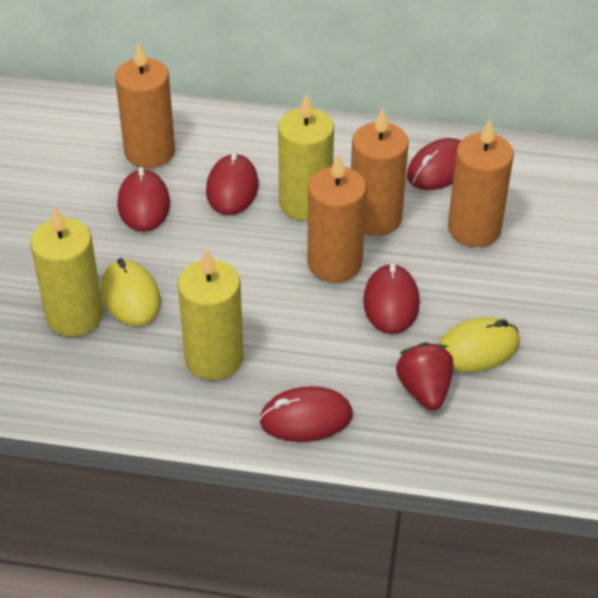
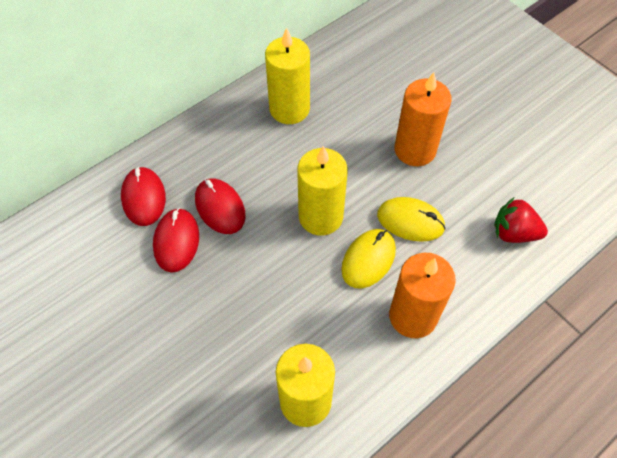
orange candle: 4 -> 2
red mouse: 5 -> 3

